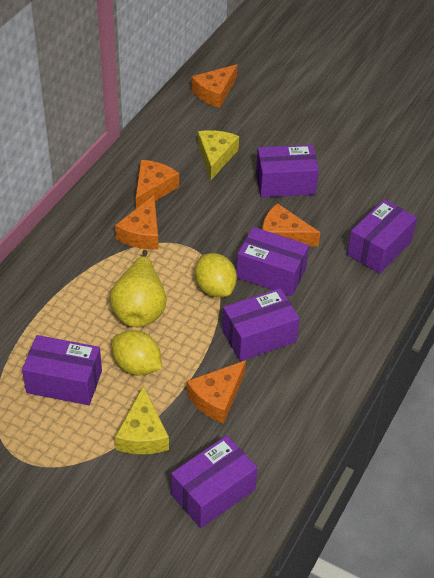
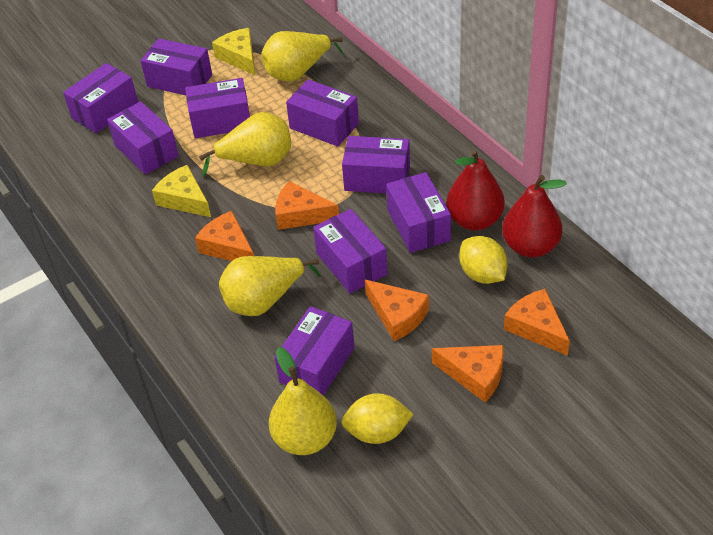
purple box: 6 -> 9
red pear: 0 -> 2
yellow pear: 1 -> 4

